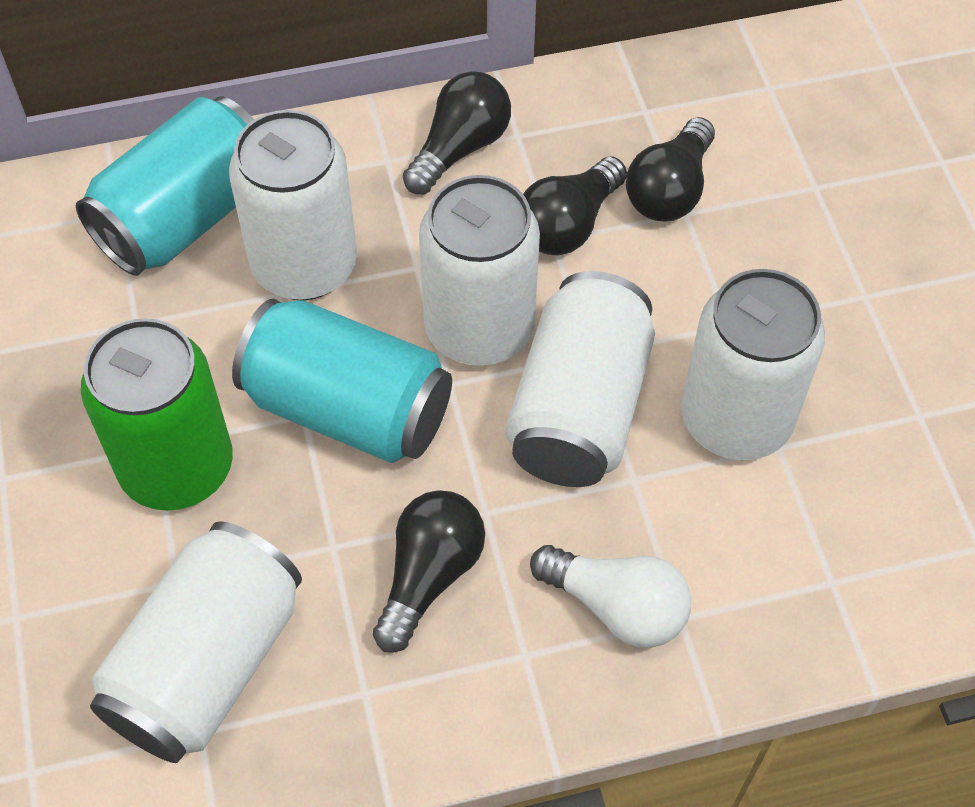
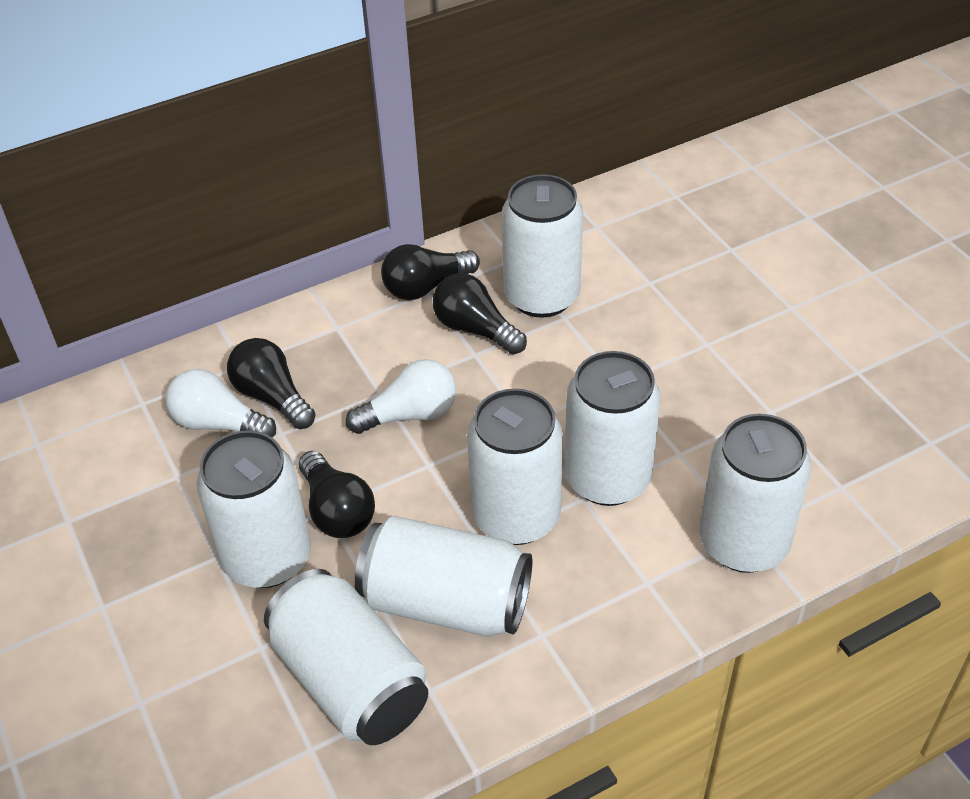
green can: 1 -> 0
turquoise can: 2 -> 0
white can: 5 -> 7
white light bulb: 1 -> 2

